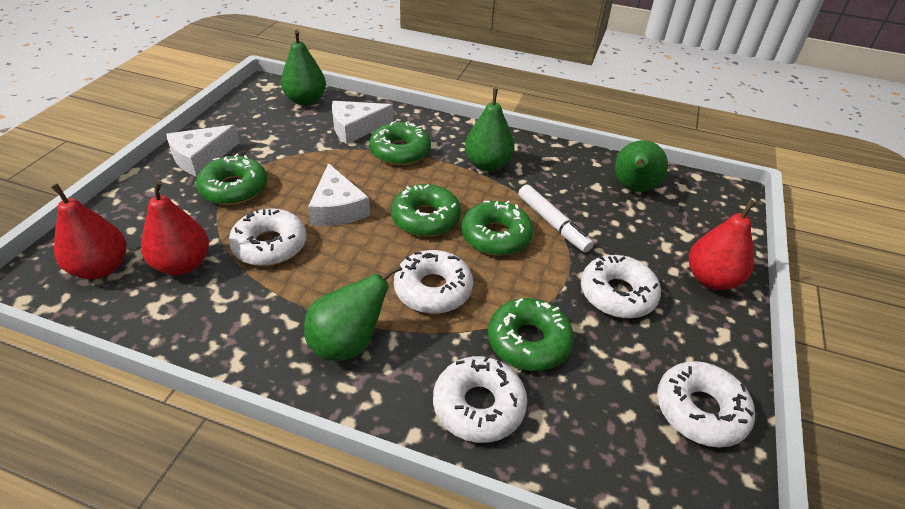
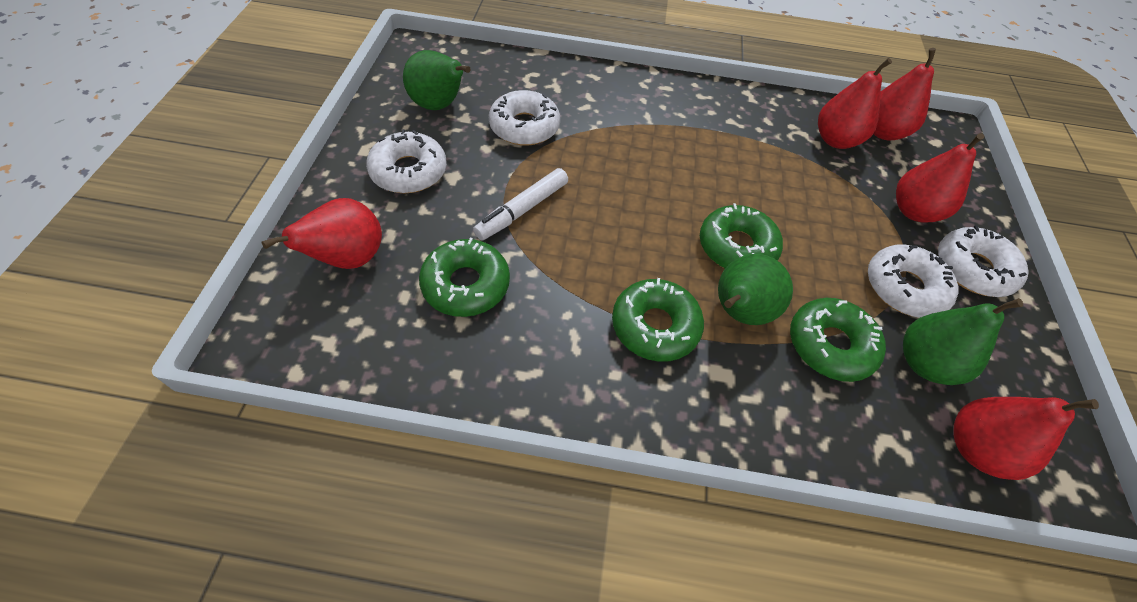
green donut: 5 -> 4
green pear: 4 -> 3
red pear: 3 -> 5
white cheese: 3 -> 0
white donut: 5 -> 4

